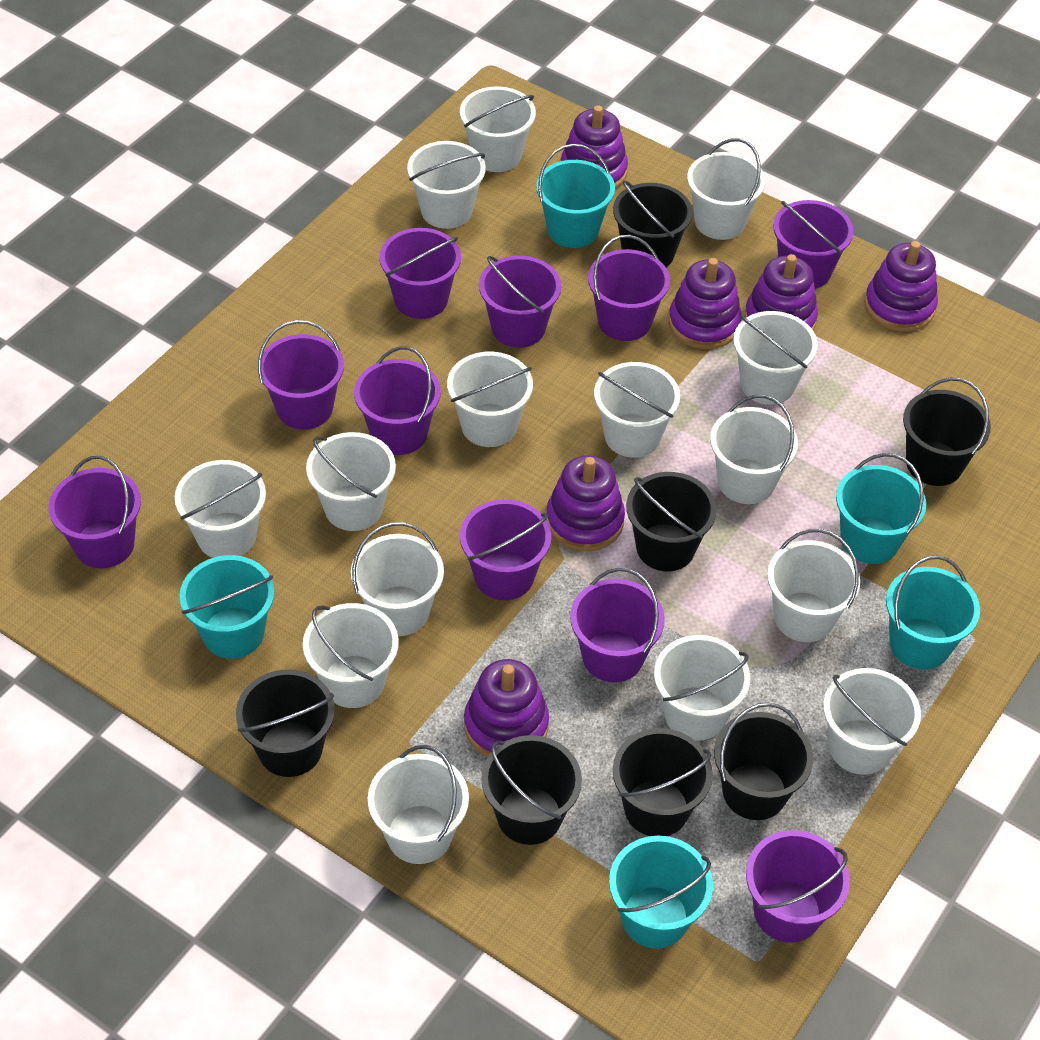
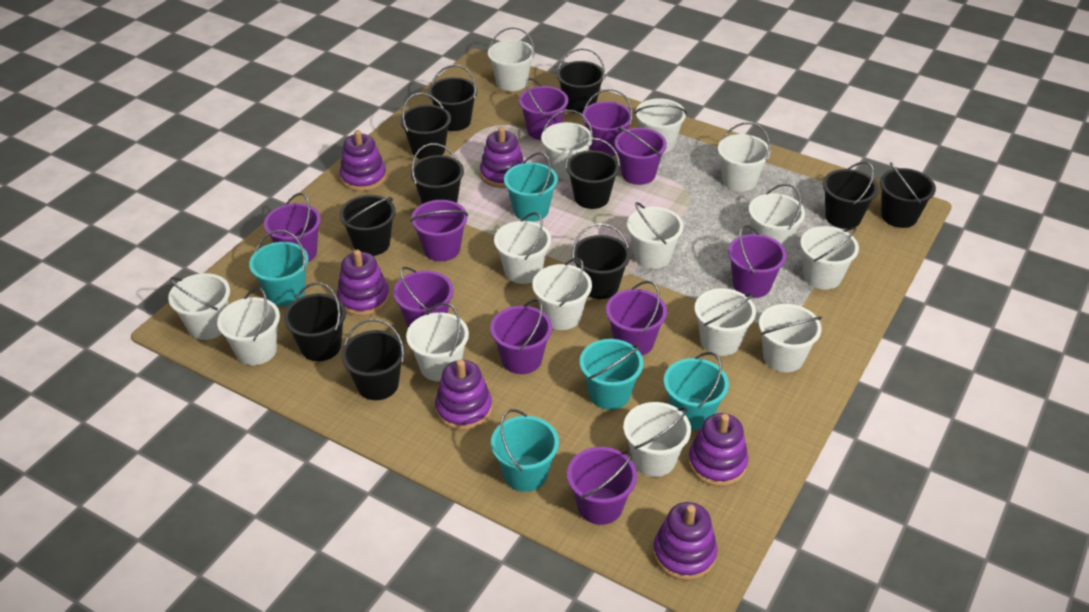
black bucket: 7 -> 11

